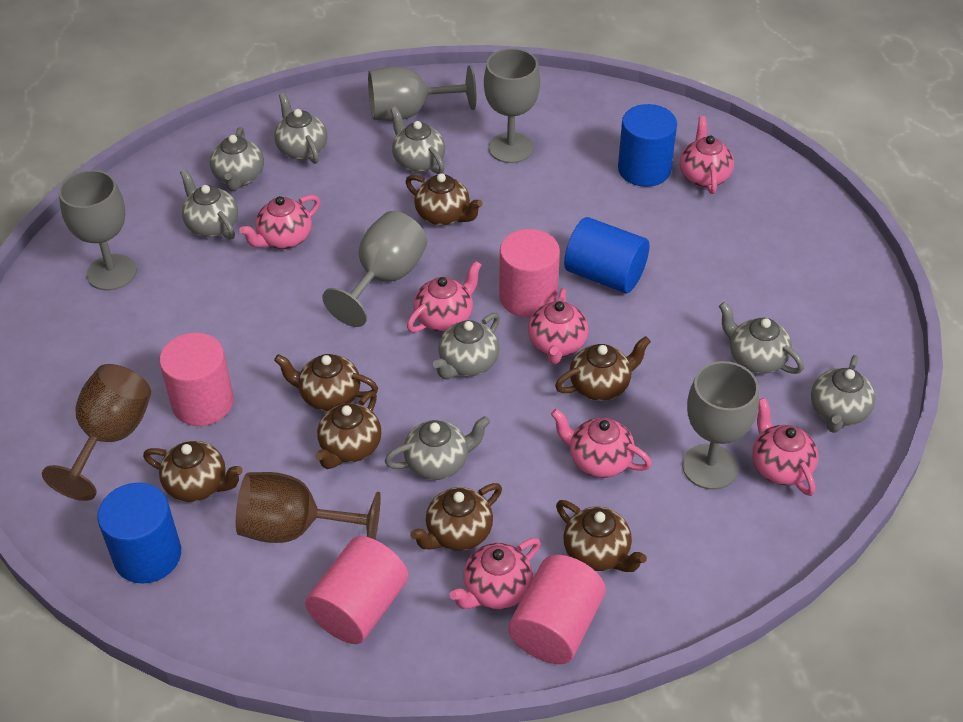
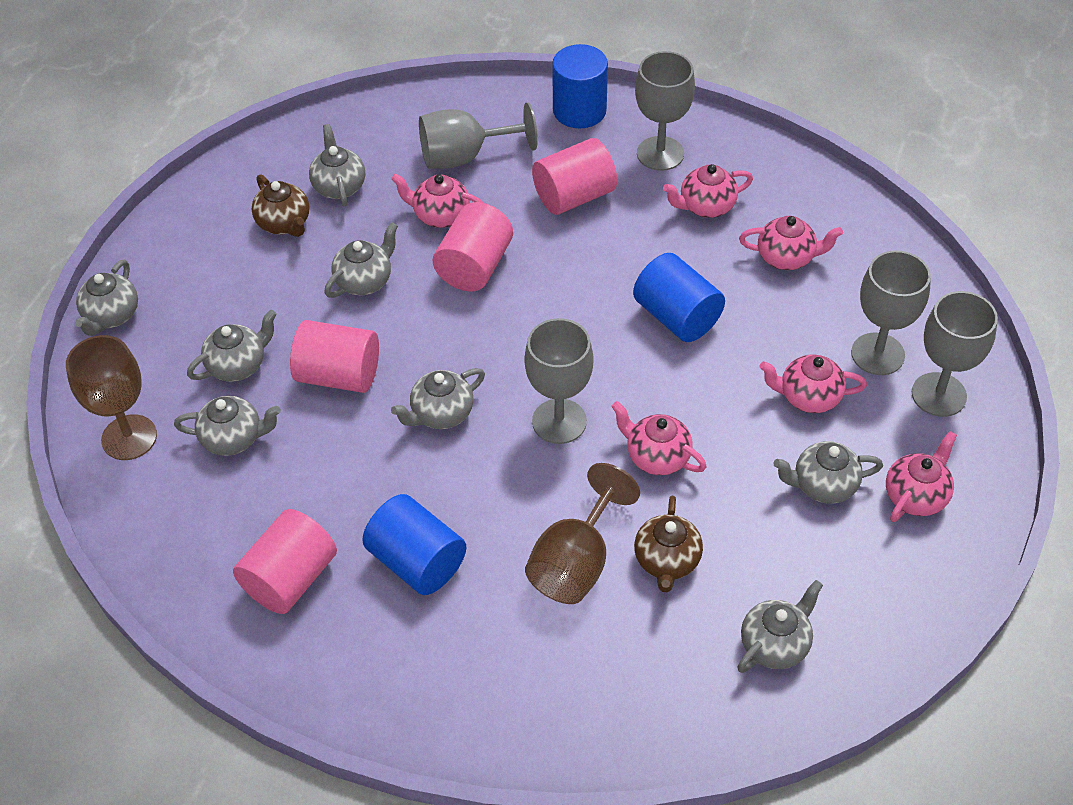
brown teapot: 7 -> 2
pink teapot: 7 -> 6

